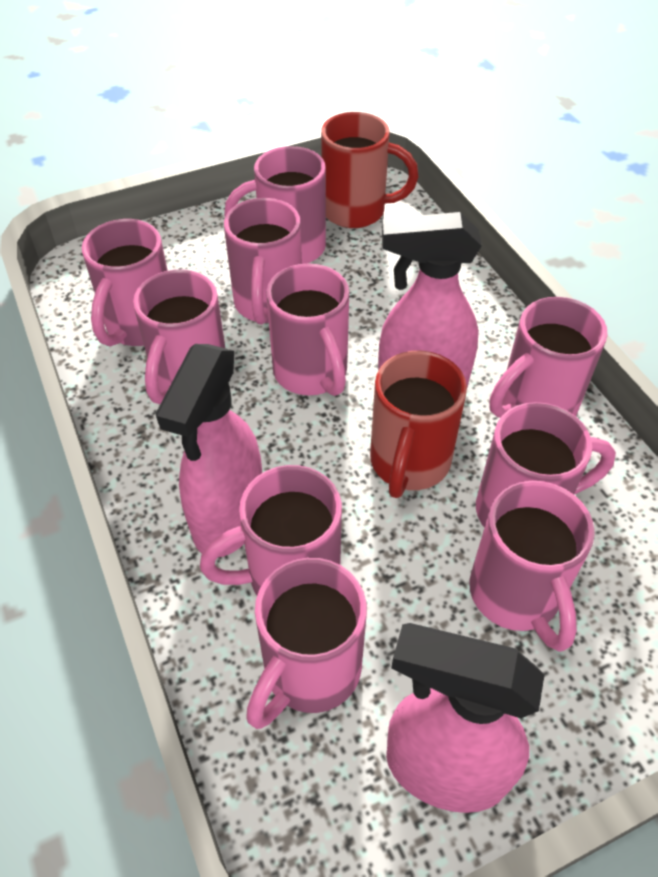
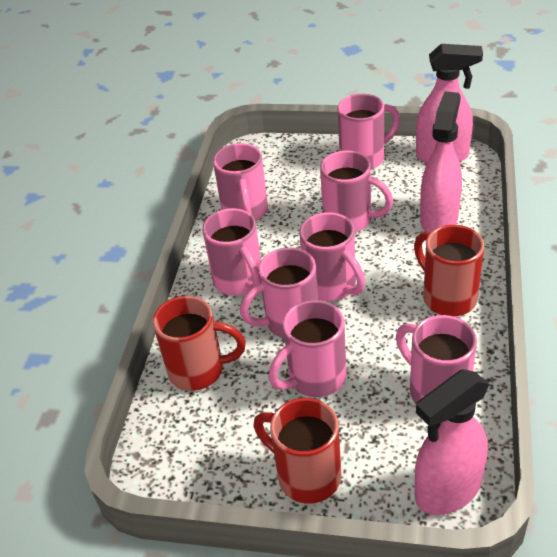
pink mug: 10 -> 8
red mug: 2 -> 3

